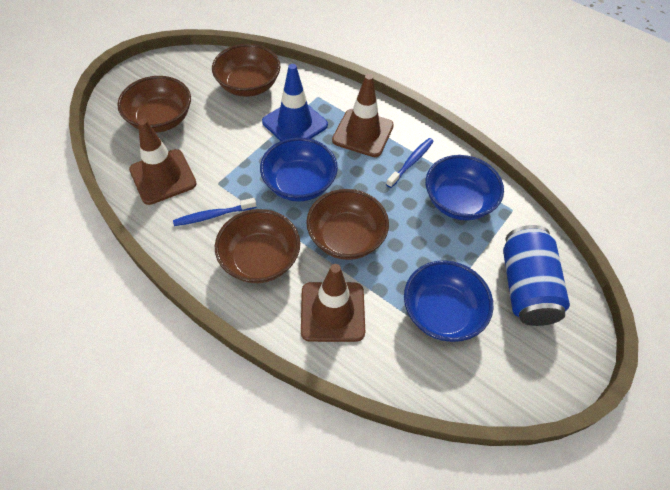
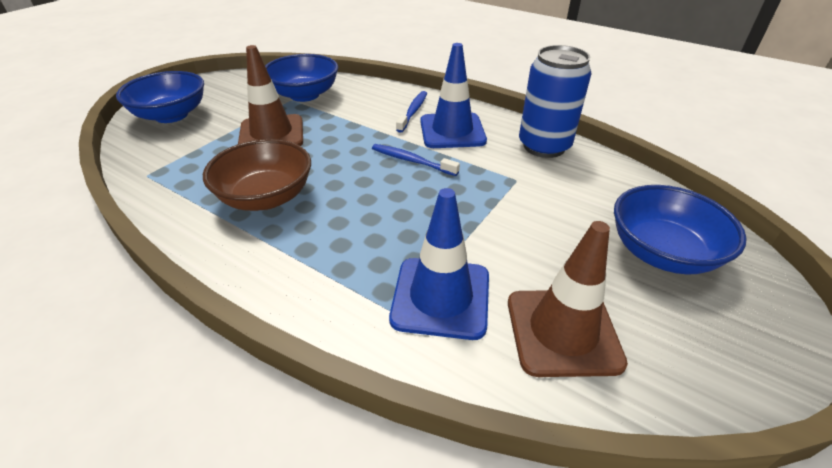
blue traffic cone: 1 -> 2
brown bowl: 4 -> 1
brown traffic cone: 3 -> 2

